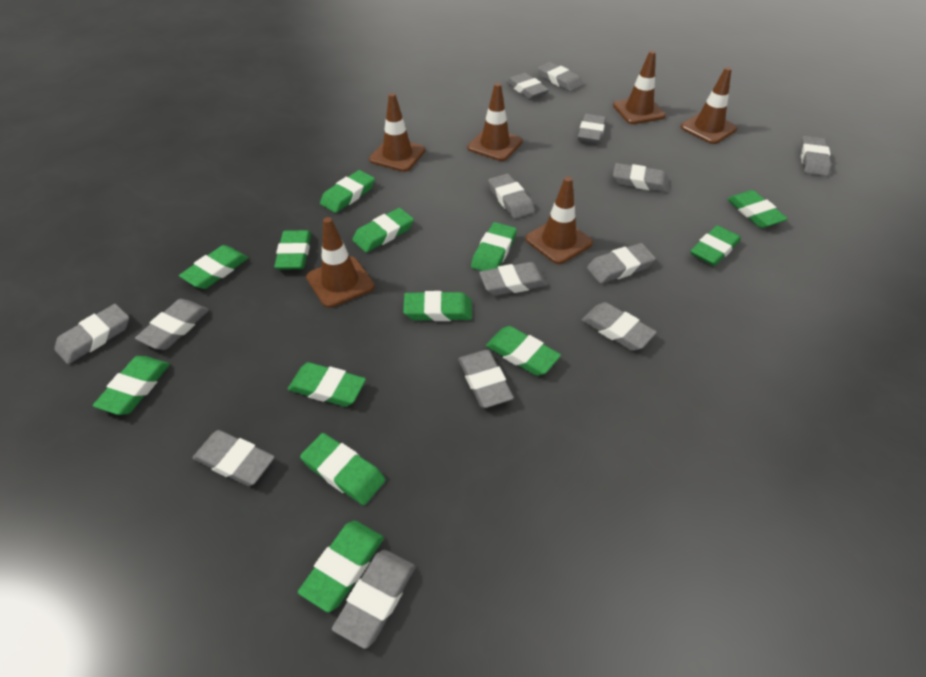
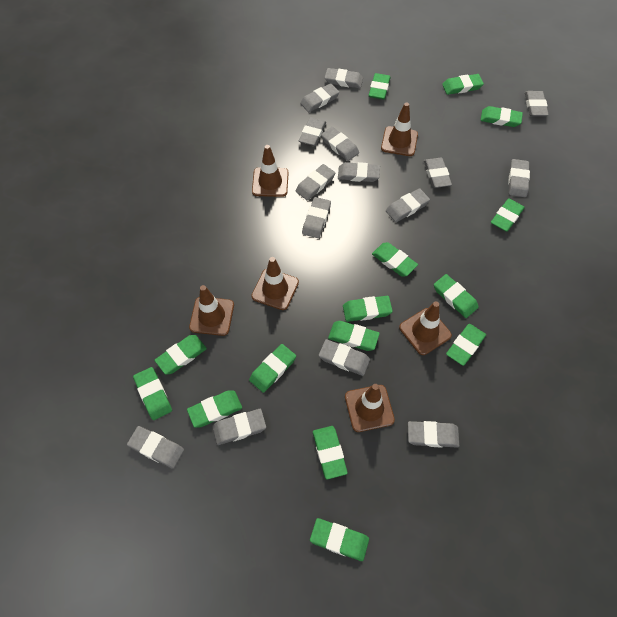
green eraser: 13 -> 15
grey eraser: 14 -> 15

